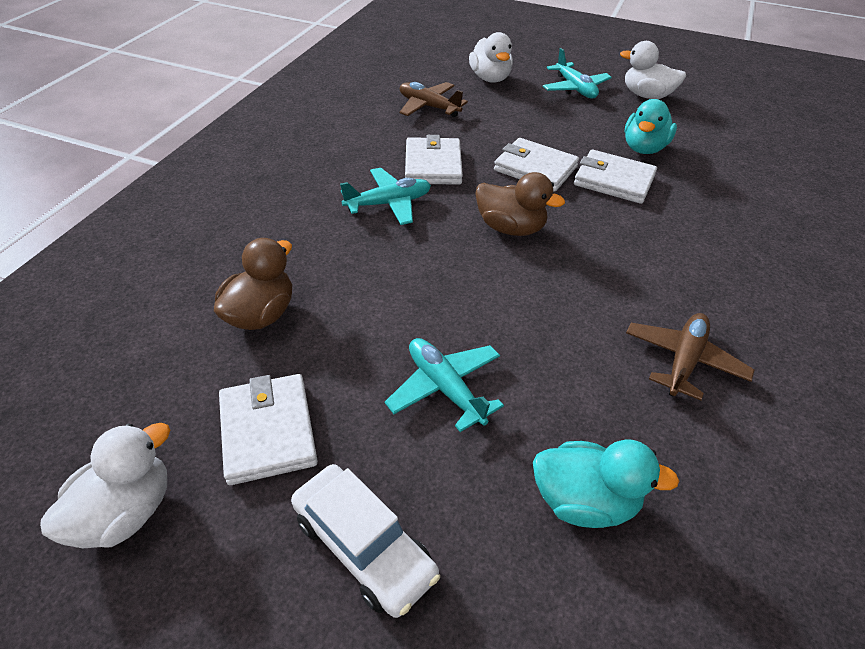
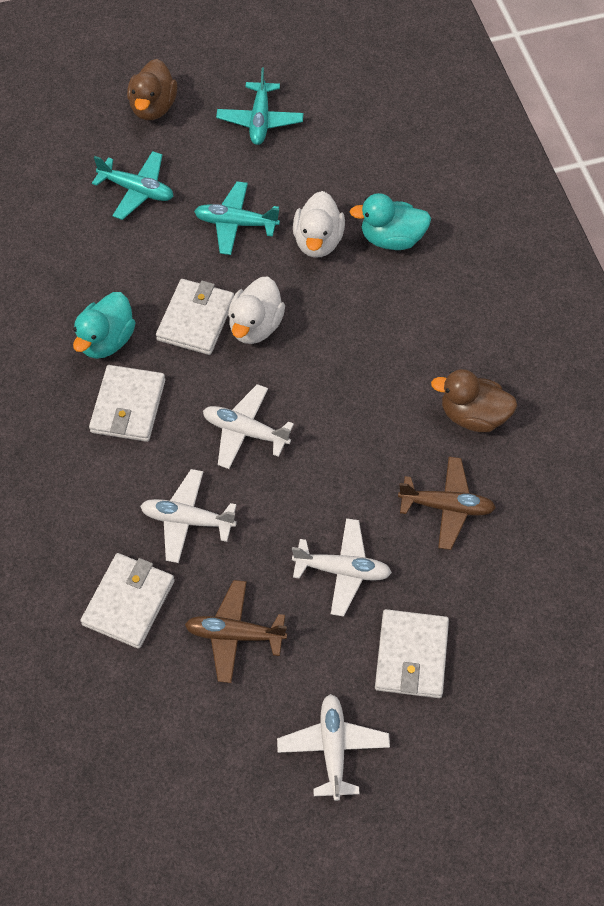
white car: 1 -> 0
white duck: 3 -> 2
white plane: 0 -> 4

